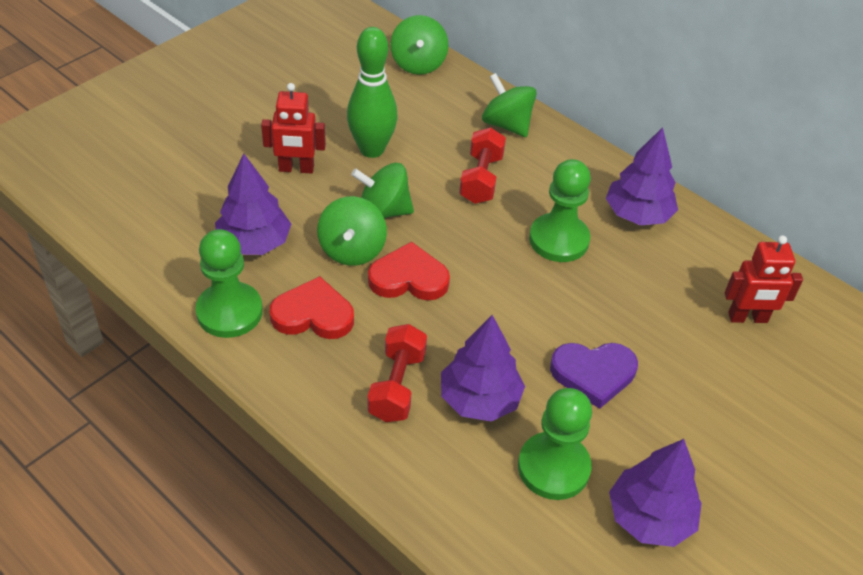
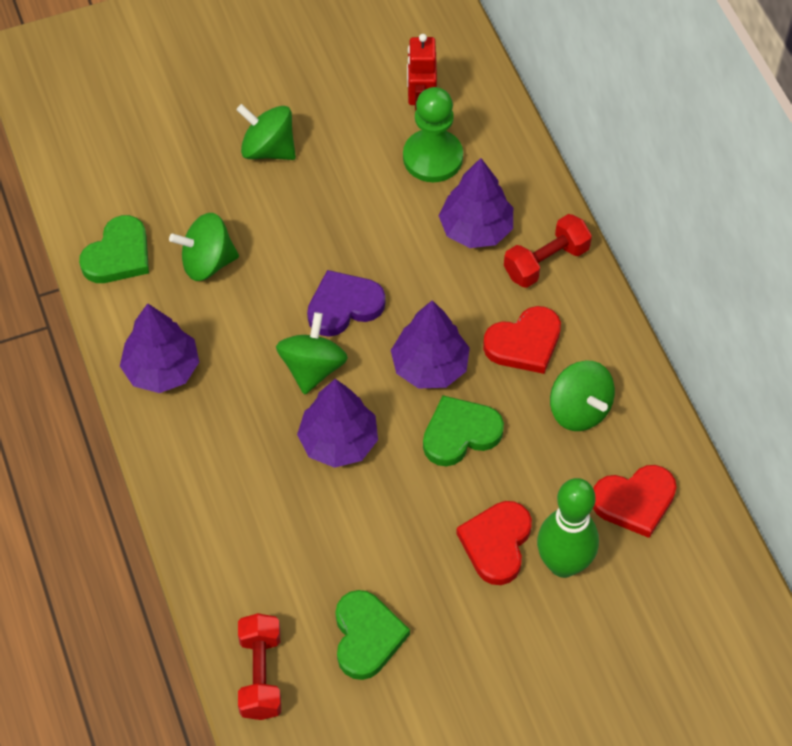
green heart: 0 -> 3
green pawn: 3 -> 1
red heart: 2 -> 3
red robot: 2 -> 1

